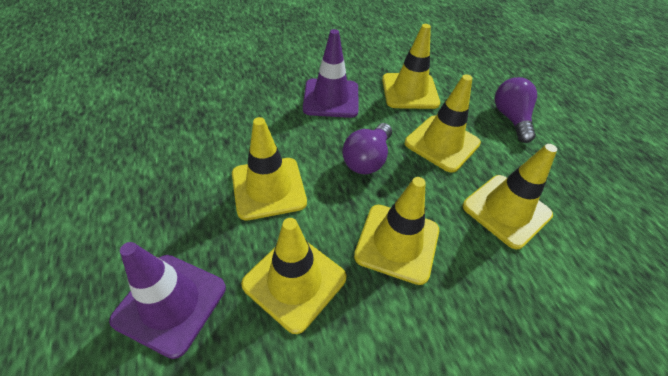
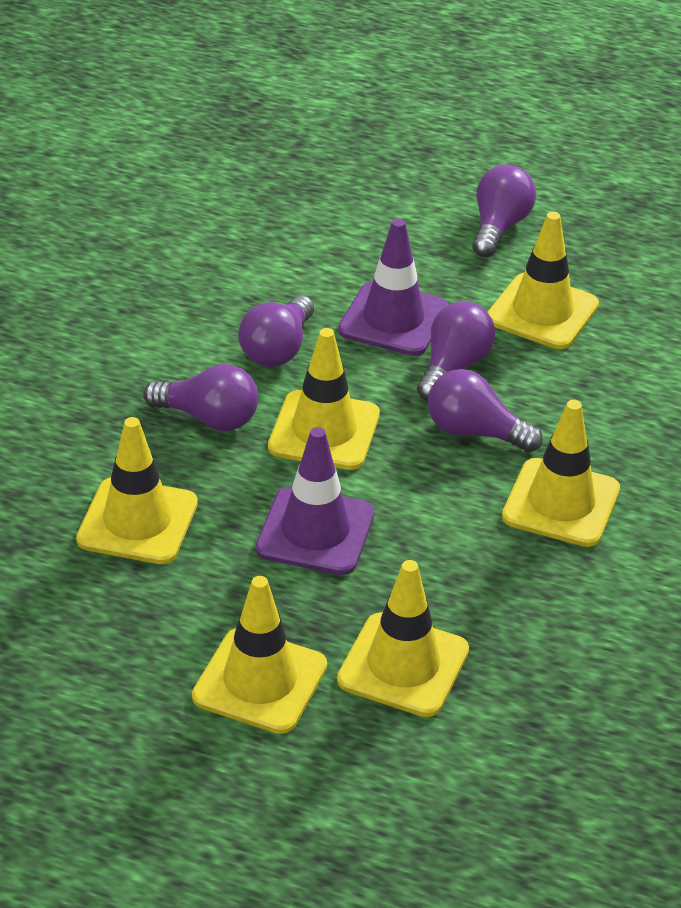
purple light bulb: 2 -> 5

